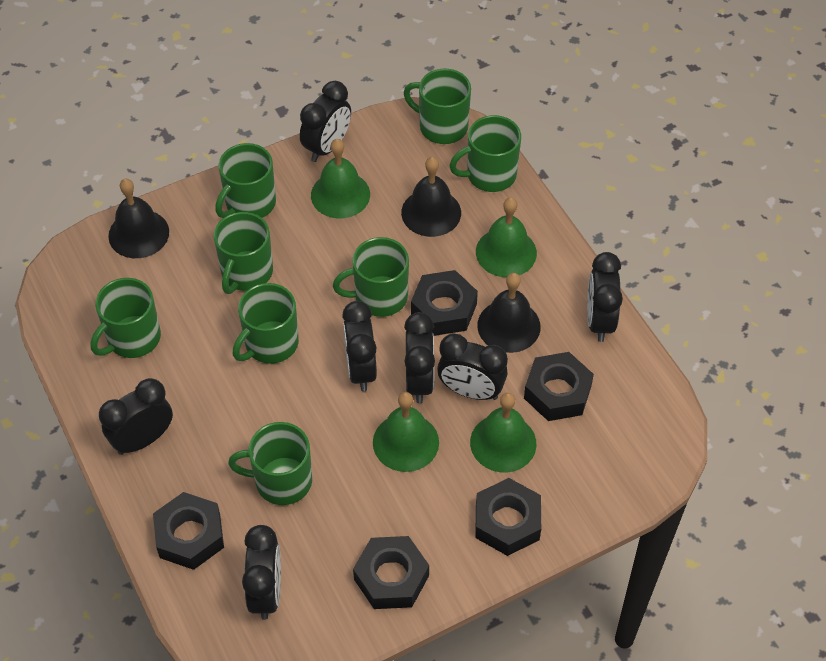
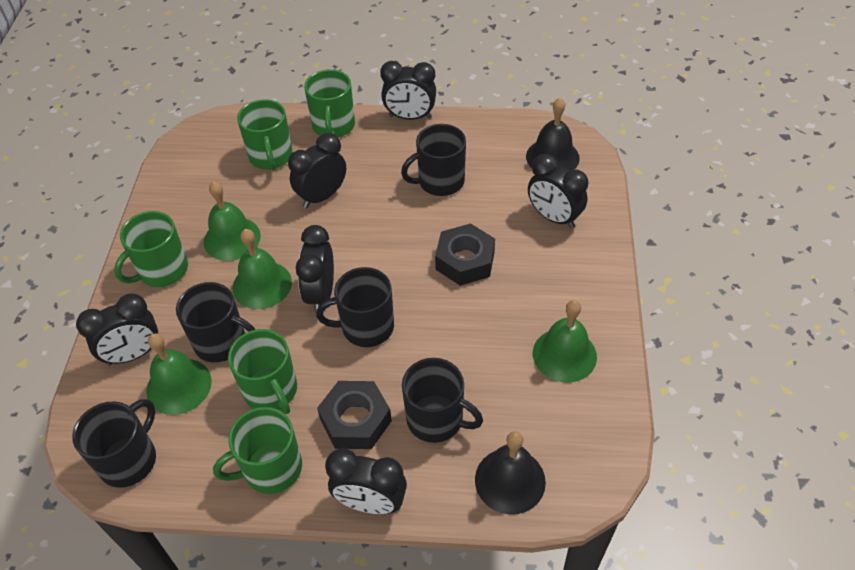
black bell: 3 -> 2
black clock: 7 -> 6
black mug: 0 -> 5
black nut: 5 -> 2
green mug: 8 -> 5

